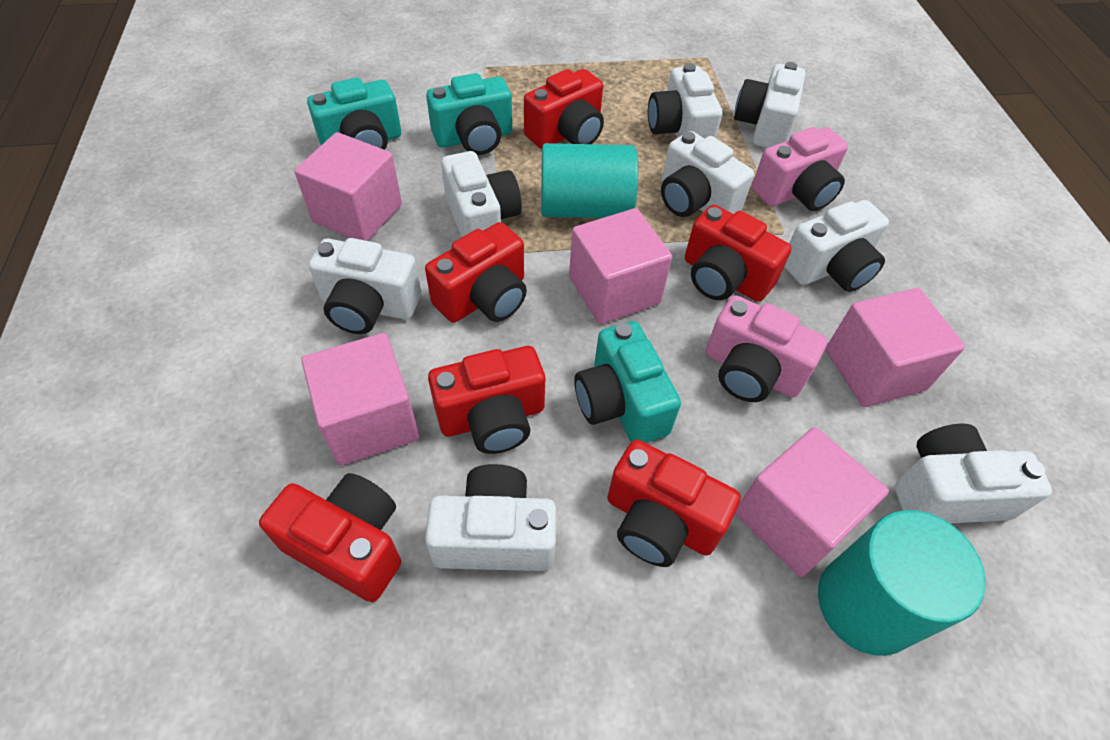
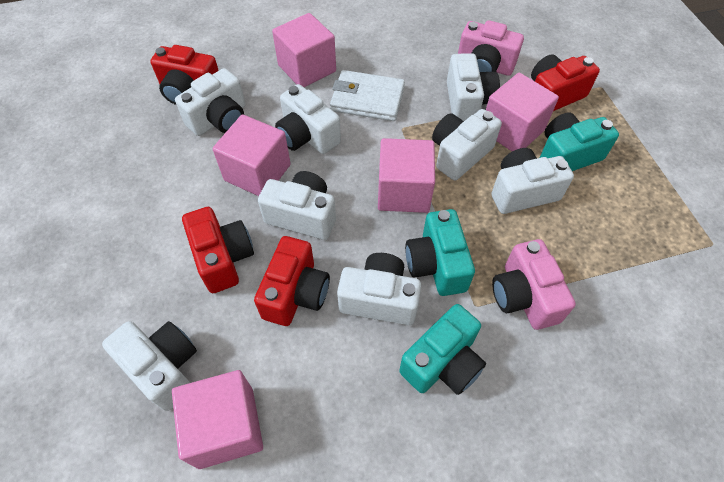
red camera: 6 -> 4
turquoise cylinder: 2 -> 0
white wallet: 0 -> 1

